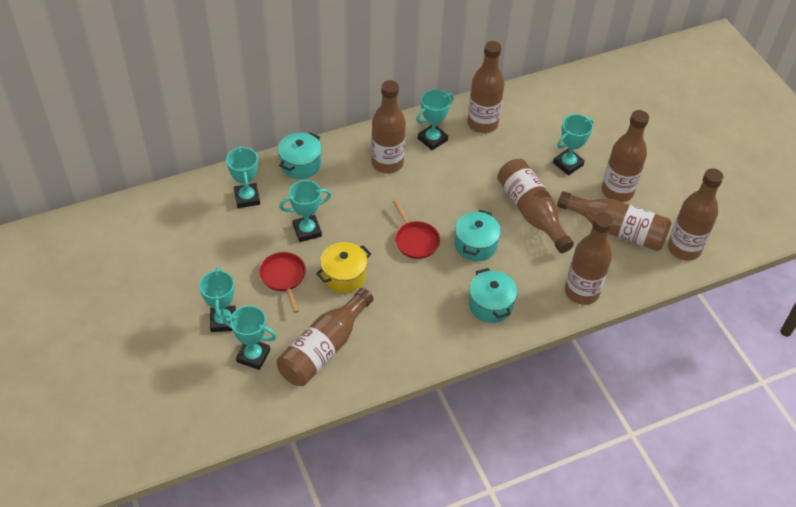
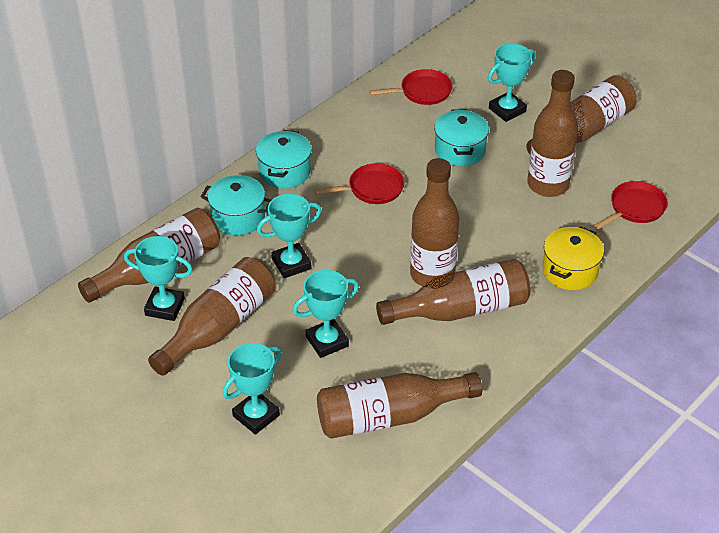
brown bottle: 8 -> 7
red pan: 2 -> 3
turquoise trophy: 6 -> 5

